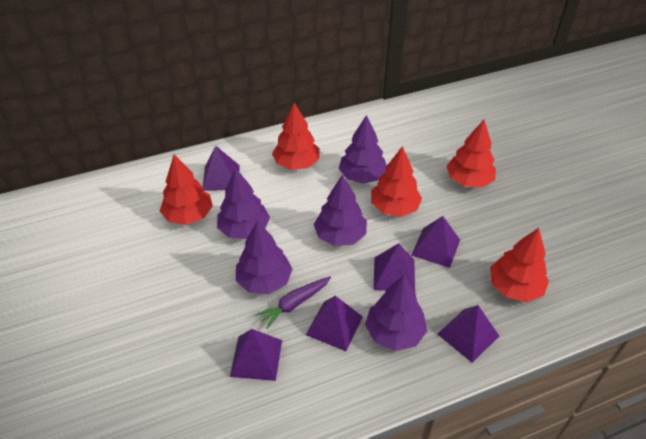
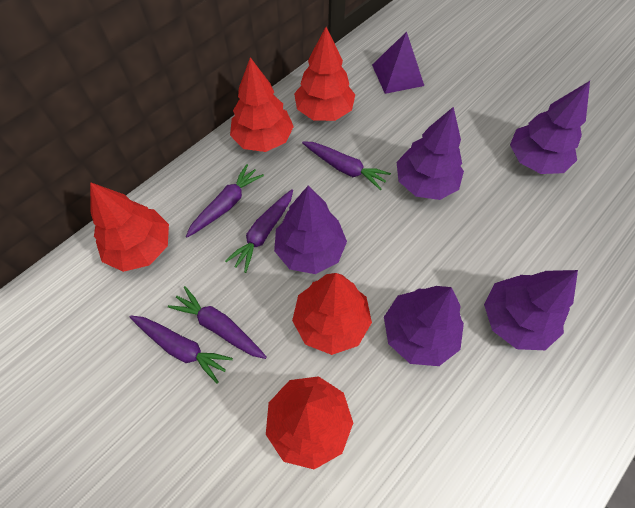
purple carrot: 1 -> 5
purple pyramid: 6 -> 1

